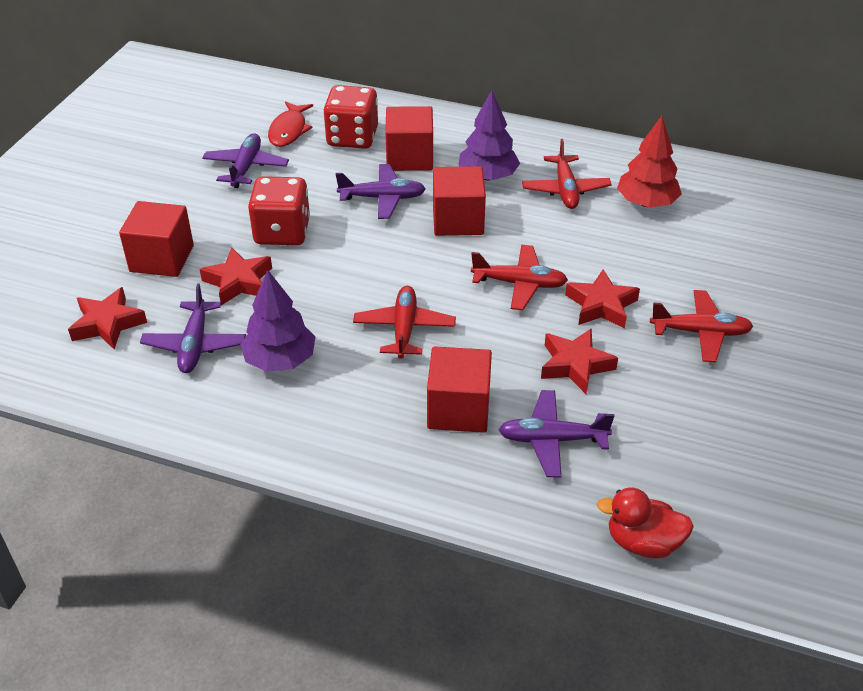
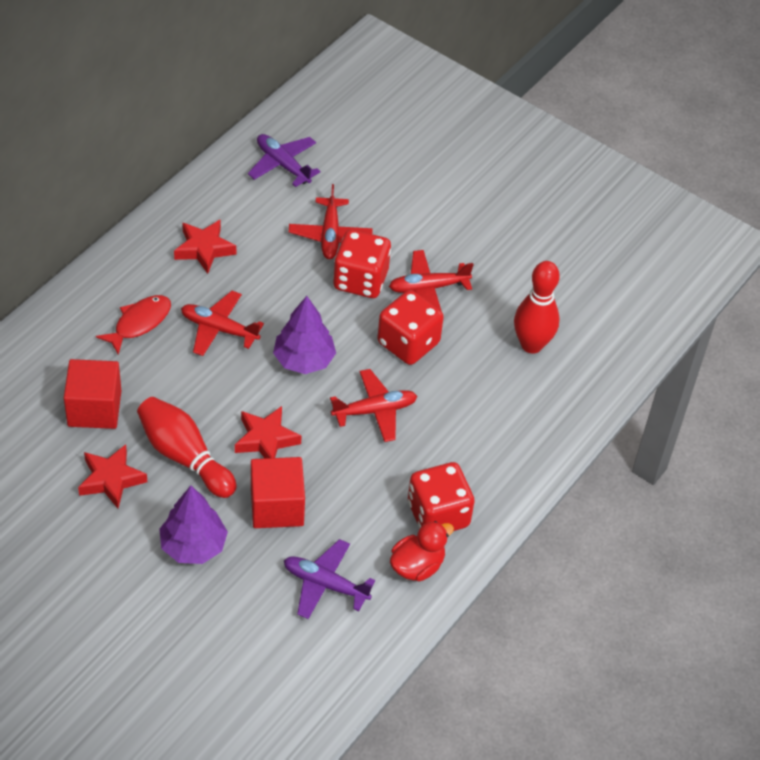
purple plane: 4 -> 2
red bowling pin: 0 -> 2
red cube: 4 -> 2
red dice: 2 -> 3
red star: 4 -> 3
red tree: 1 -> 0

